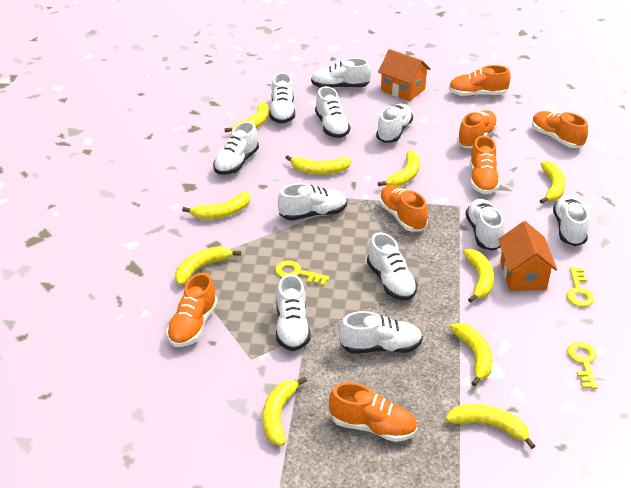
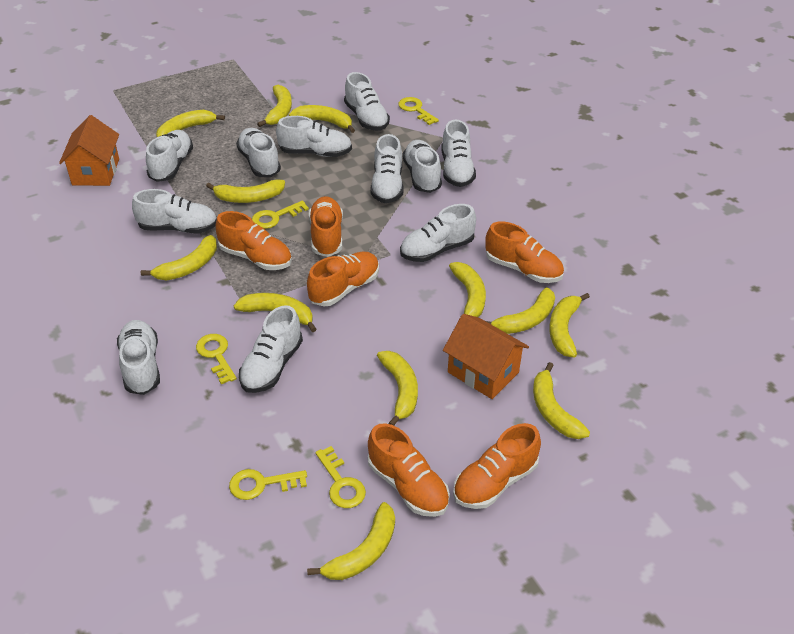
orange shoe: 7 -> 6
yellow banana: 10 -> 12
yellow key: 3 -> 5

